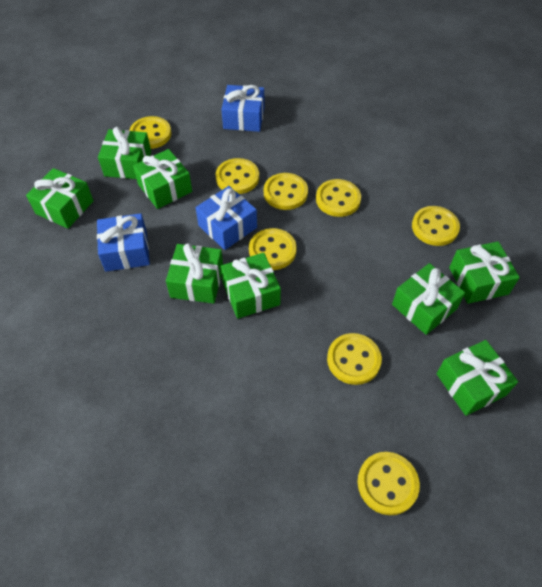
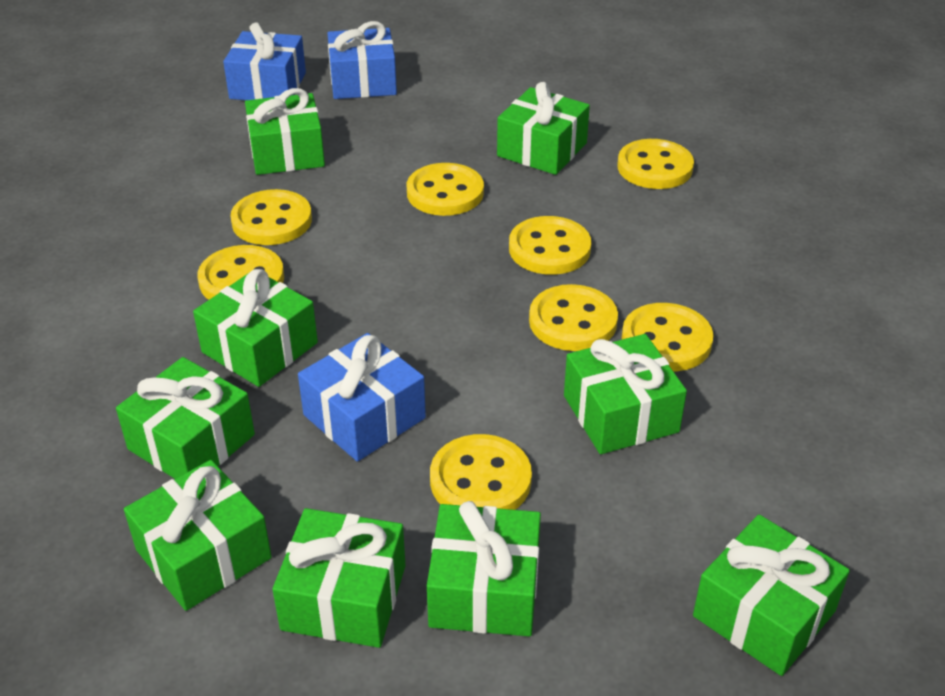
green gift: 8 -> 9

